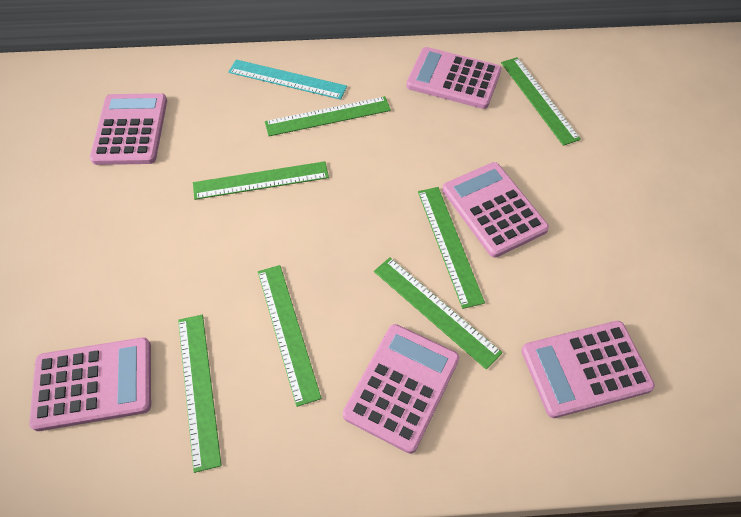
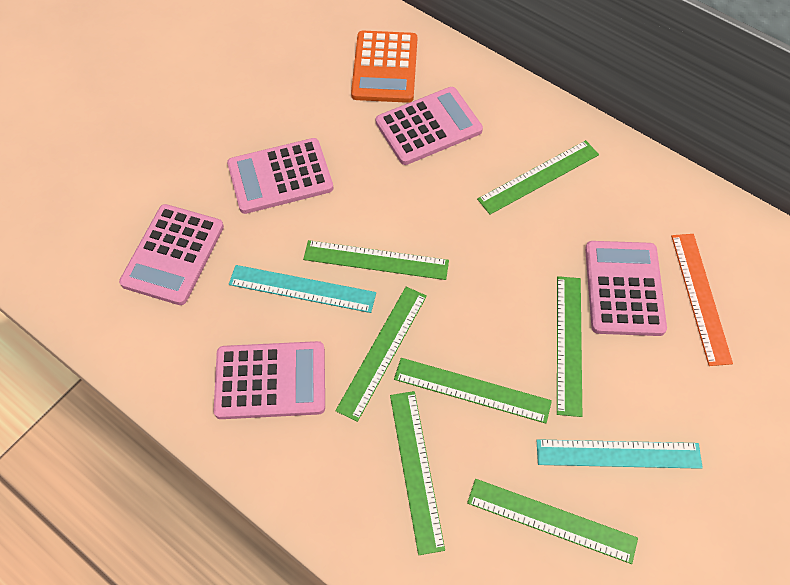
orange calculator: 0 -> 1
orange ruler: 0 -> 1
pink calculator: 6 -> 5
turquoise ruler: 1 -> 2

